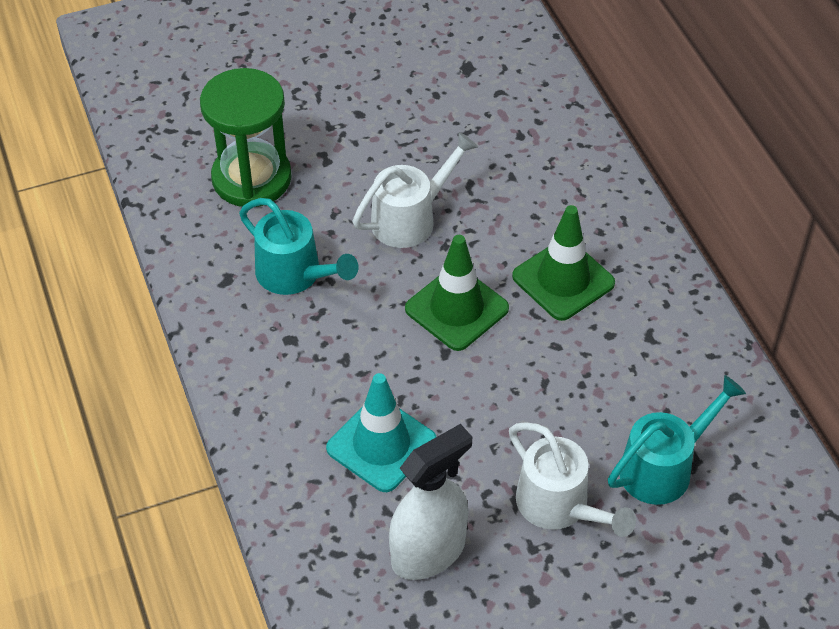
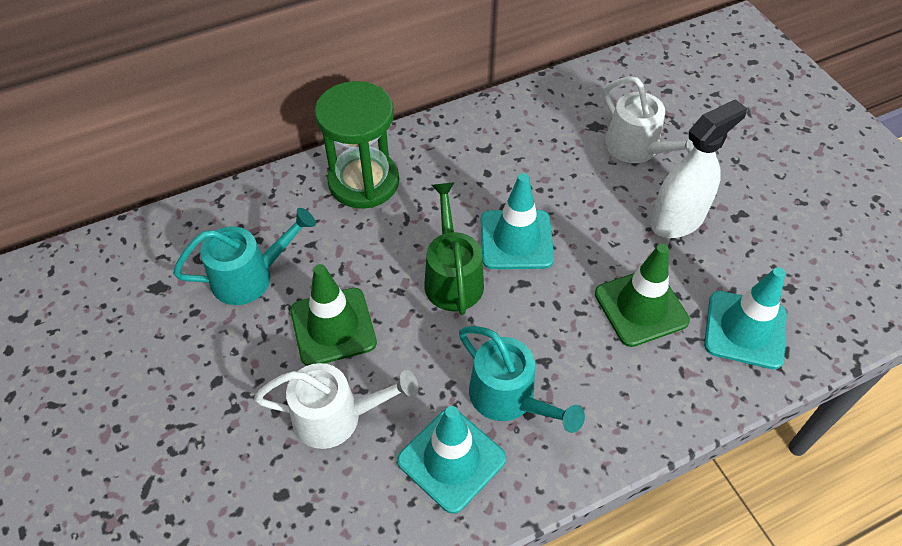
green watering can: 0 -> 1
turquoise traffic cone: 1 -> 3

